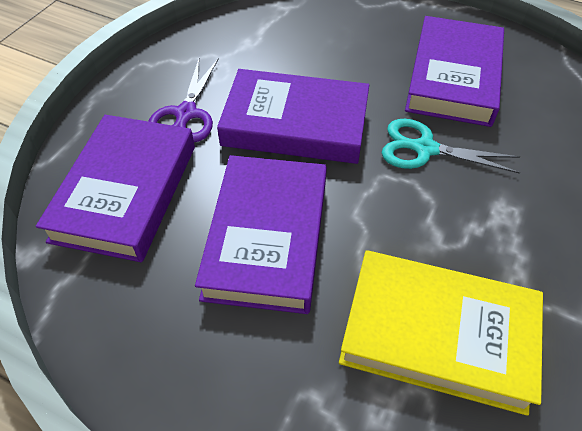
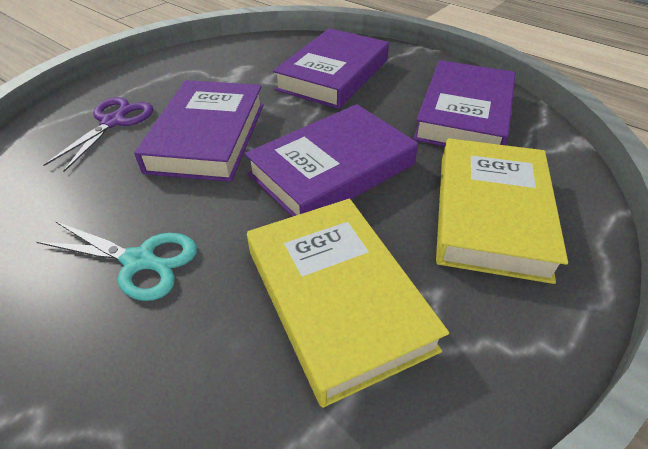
yellow book: 1 -> 2

